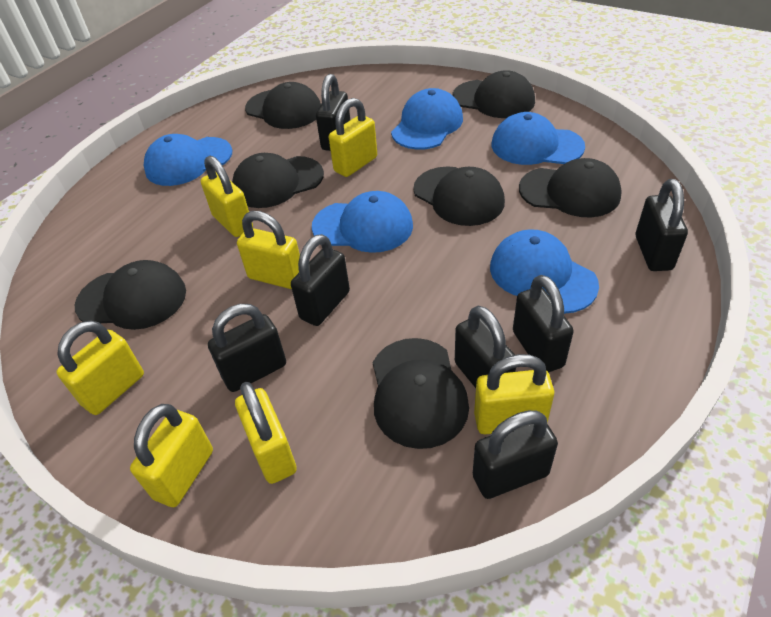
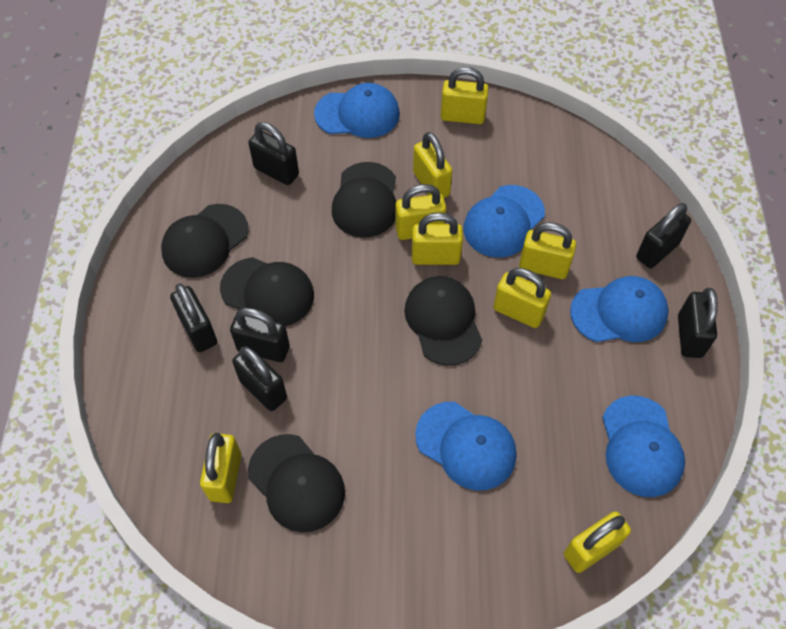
black cap: 7 -> 5
black padlock: 7 -> 6
yellow padlock: 7 -> 8

